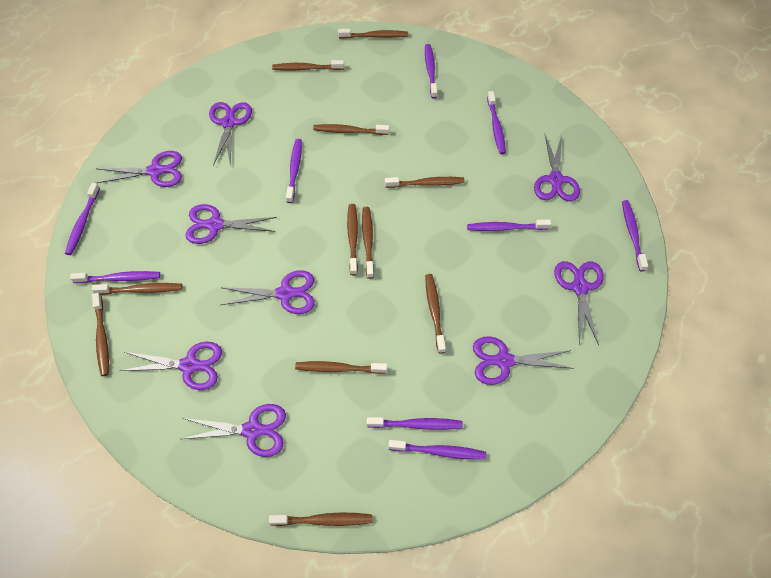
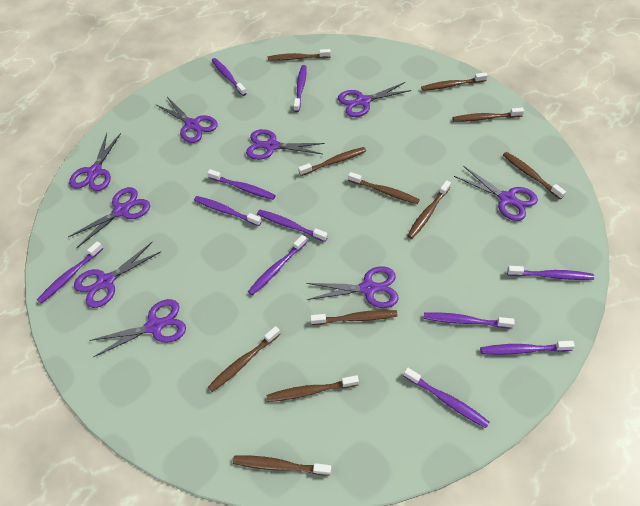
purple toothbrush: 9 -> 11

